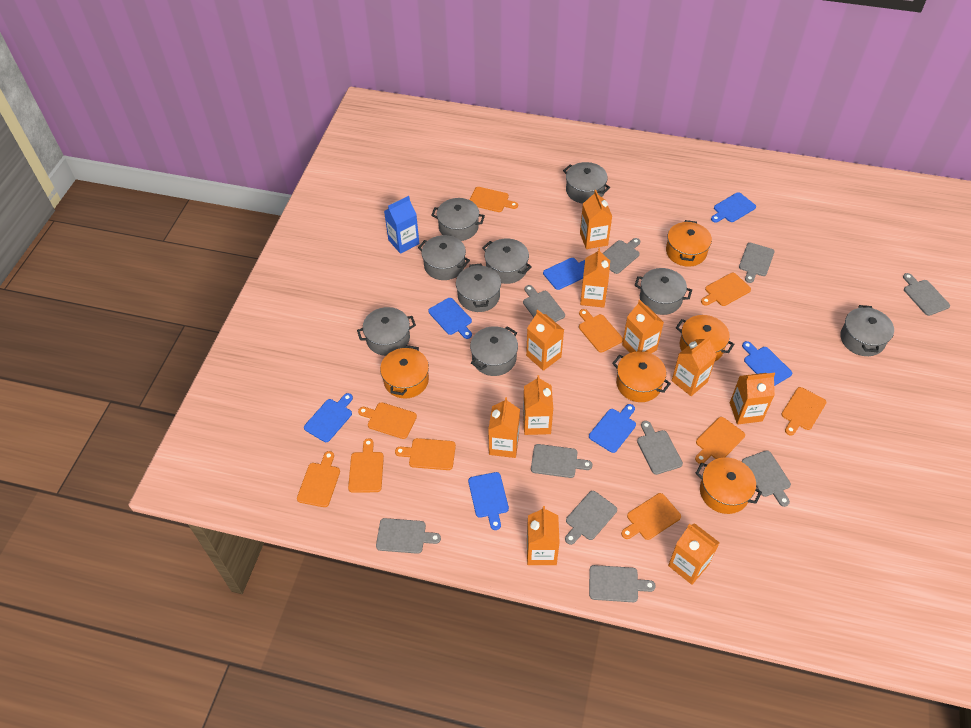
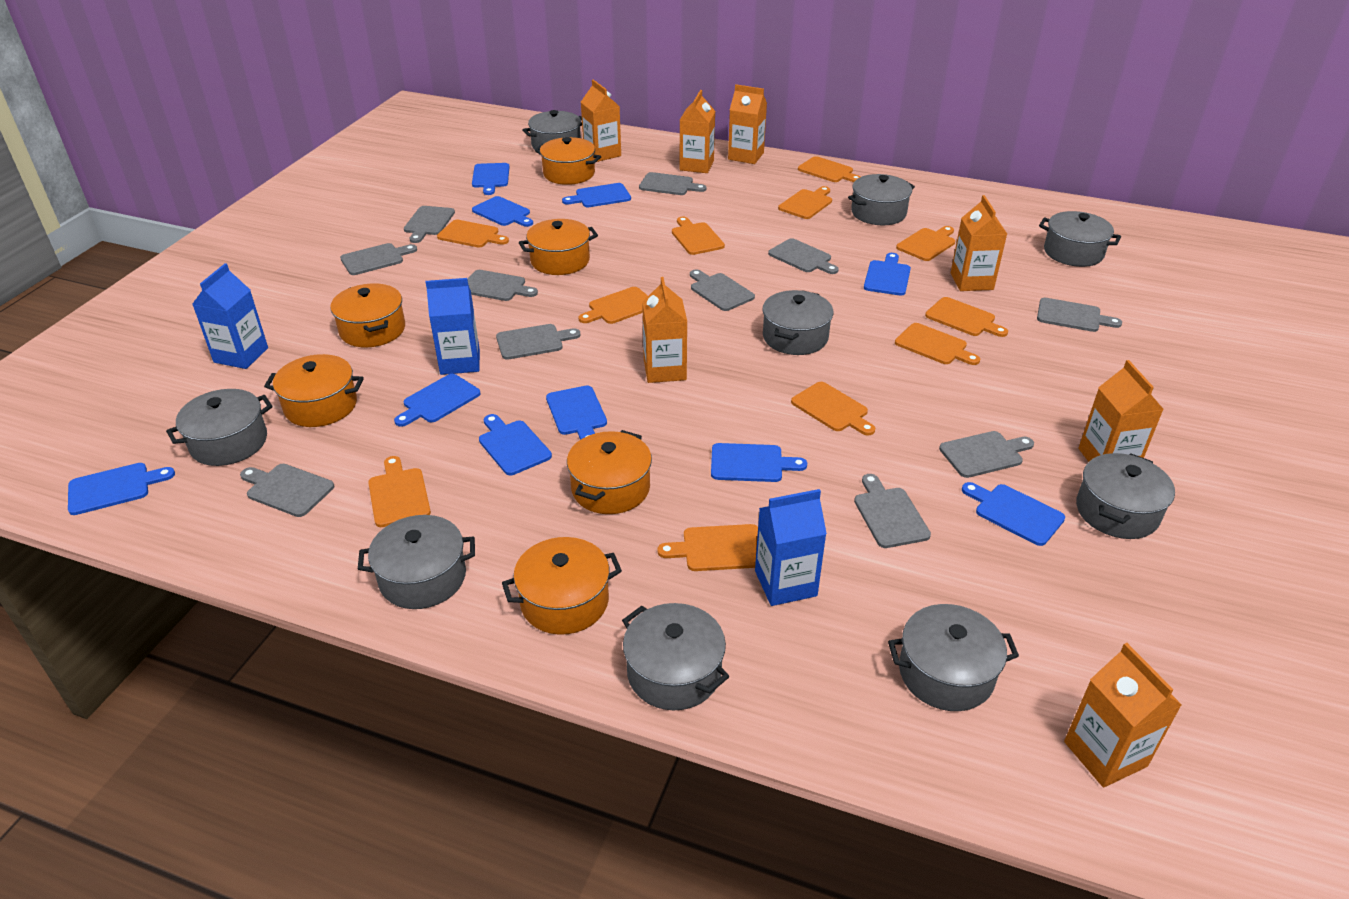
blue carton: 1 -> 3
blue cutting board: 7 -> 10
grey cutting board: 10 -> 11
orange carton: 10 -> 7
orange cutting board: 10 -> 11
orange pot: 5 -> 6

